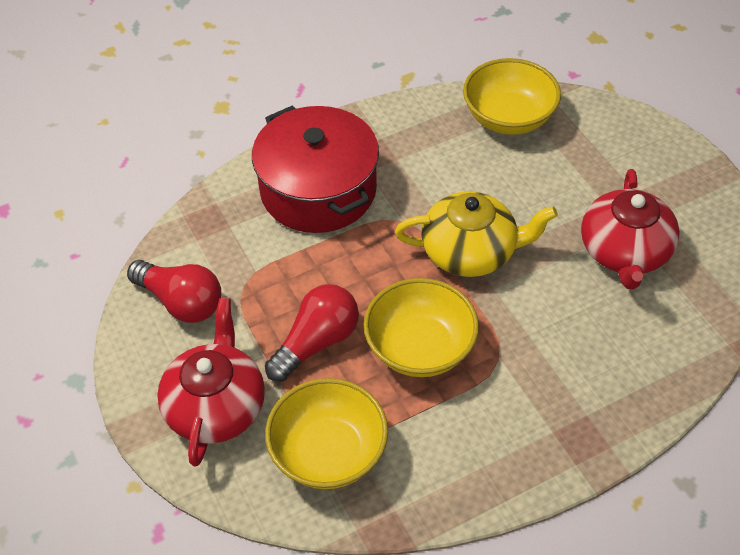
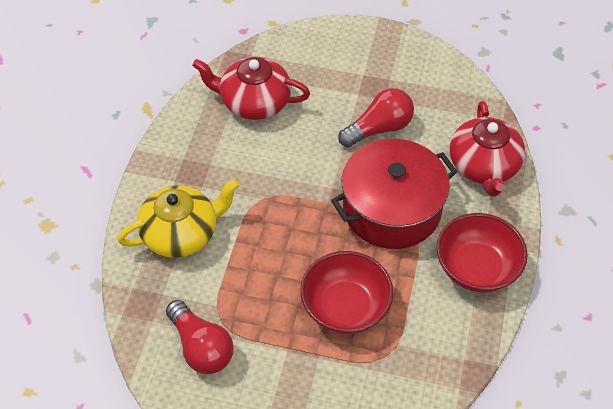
red bowl: 0 -> 2
yellow bowl: 3 -> 0

